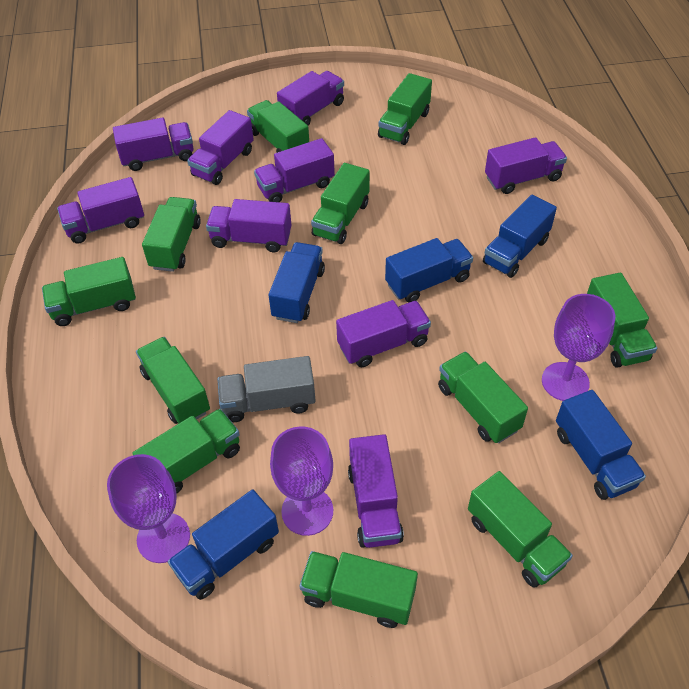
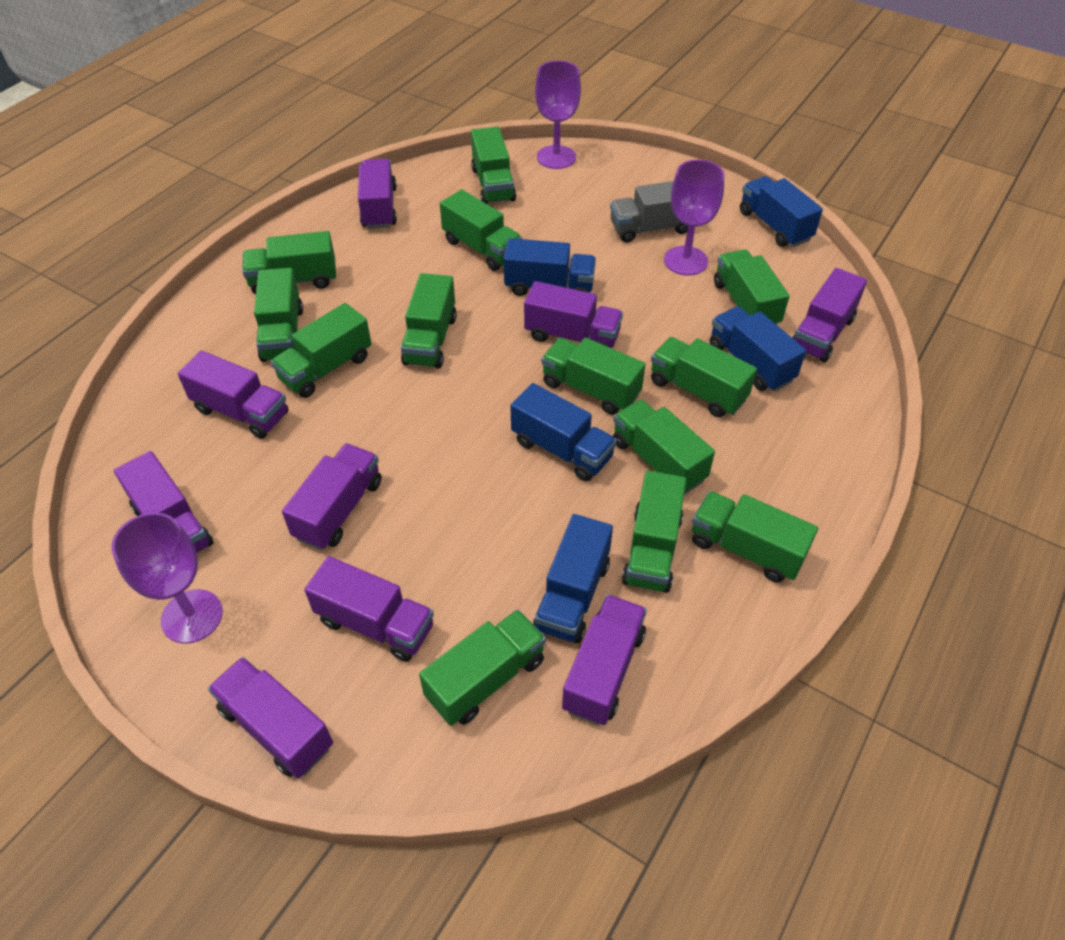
green truck: 11 -> 13

